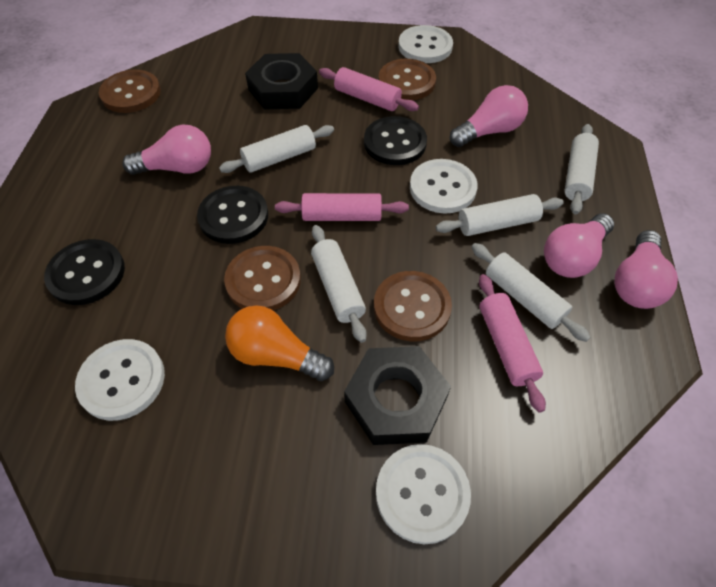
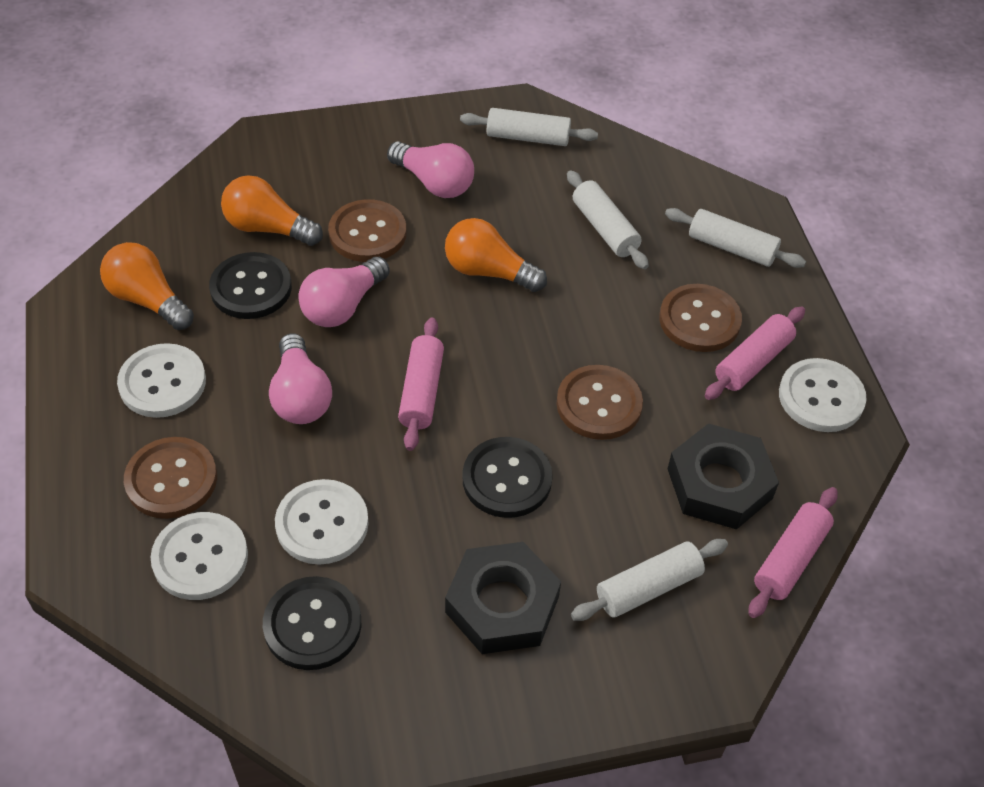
orange light bulb: 1 -> 3
pink light bulb: 4 -> 3
white rolling pin: 5 -> 4

